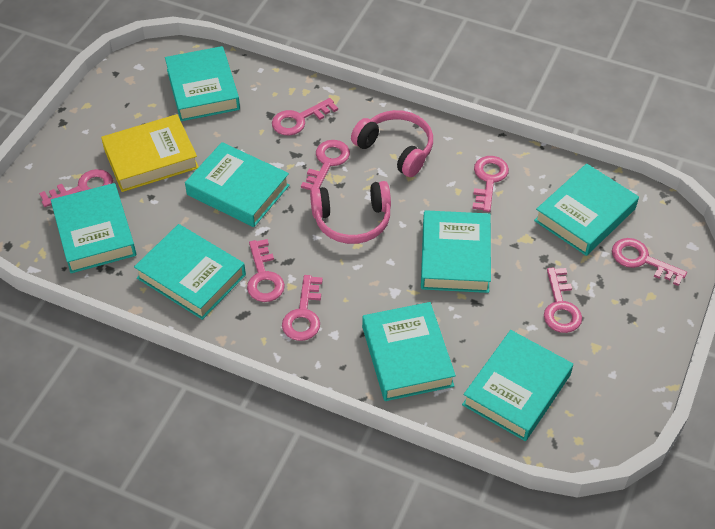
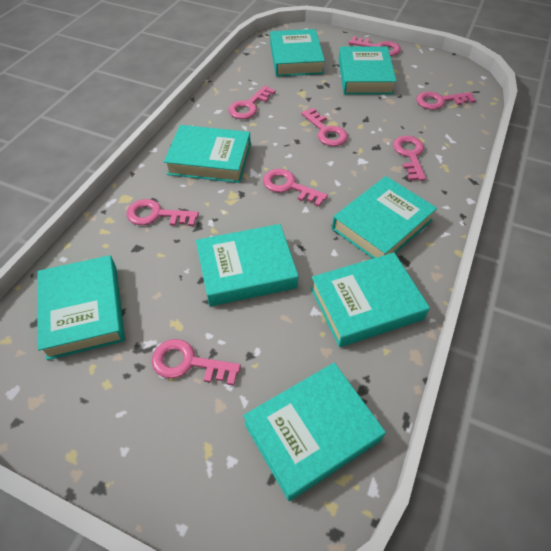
pink headphones: 2 -> 0
yellow book: 1 -> 0

